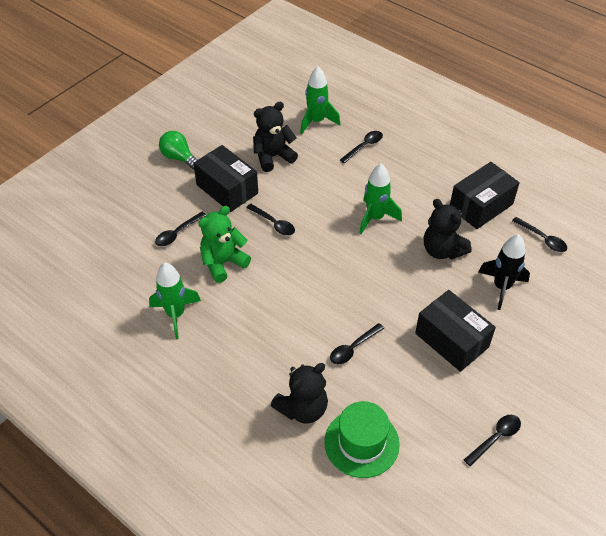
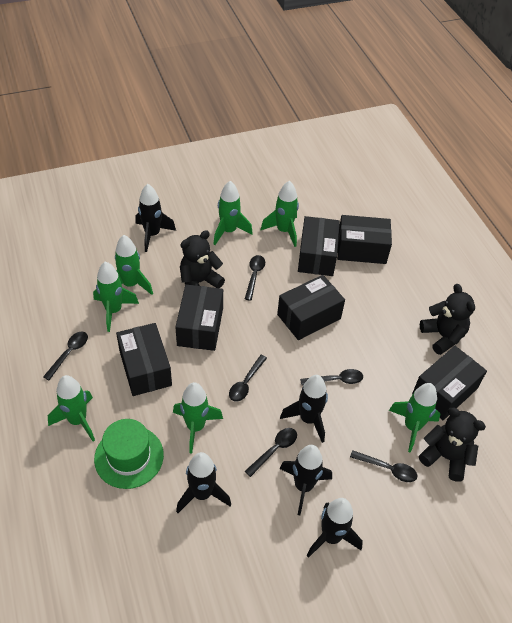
black box: 3 -> 6
black rocket: 1 -> 5
green light bulb: 1 -> 0
green rocket: 3 -> 7
green teddy bear: 1 -> 0

